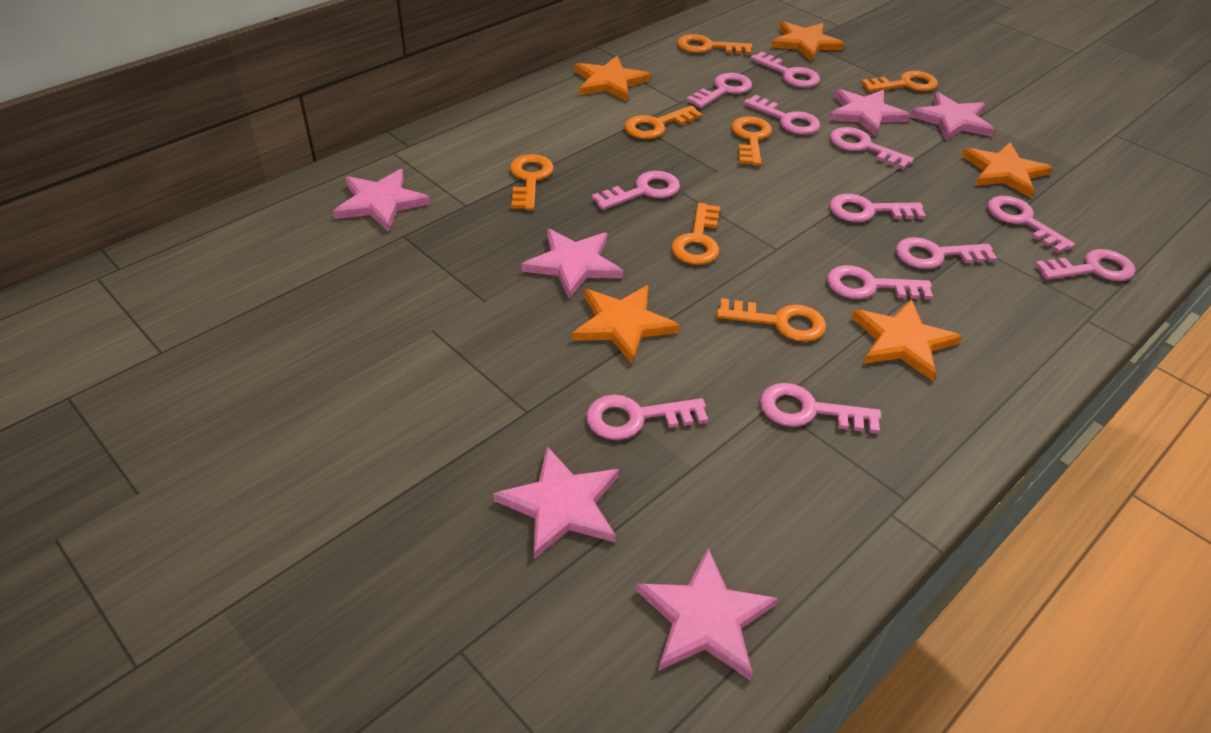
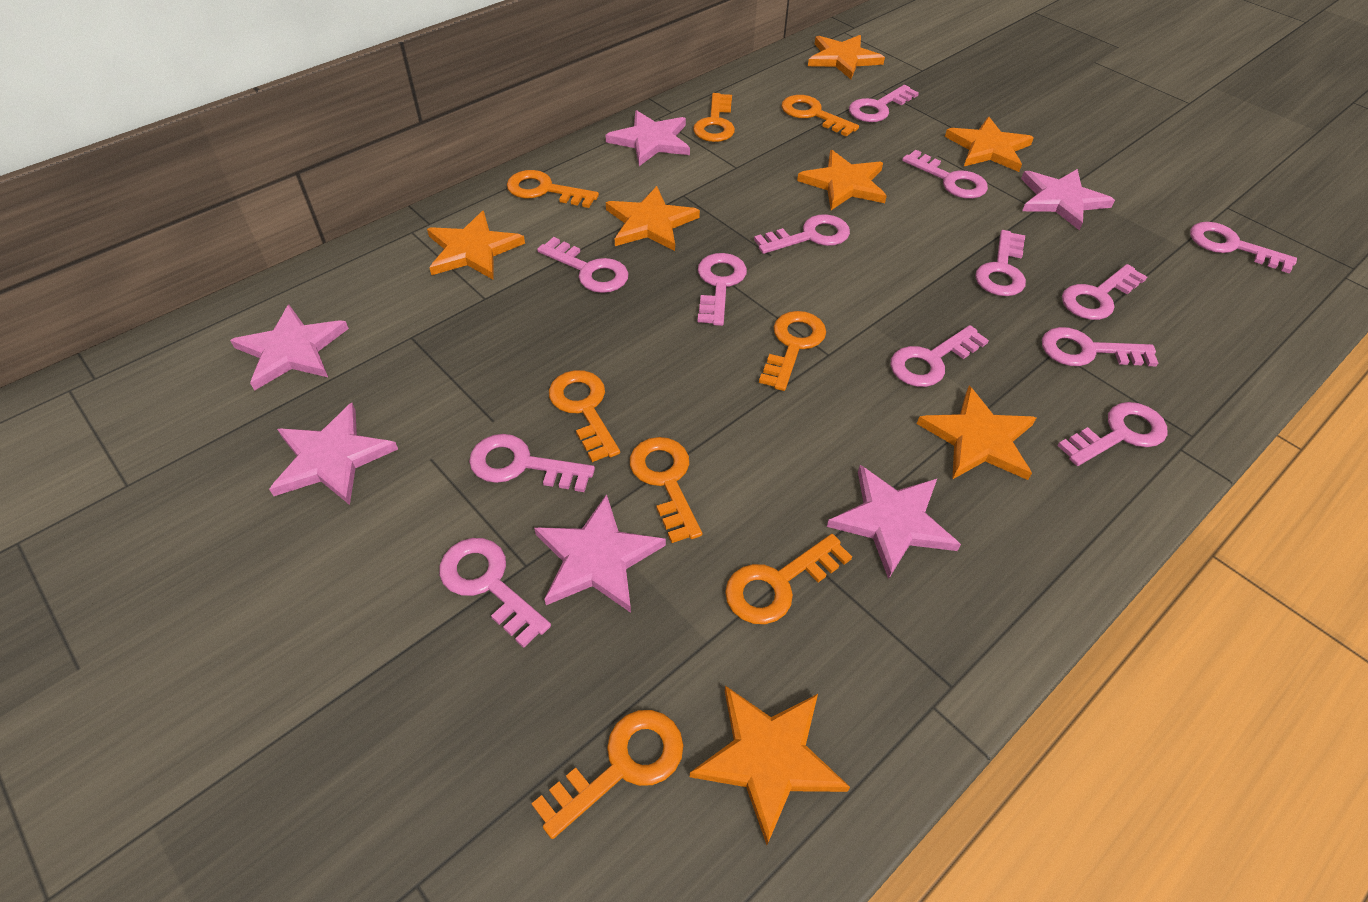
orange key: 7 -> 8
orange star: 5 -> 7
pink key: 12 -> 13

